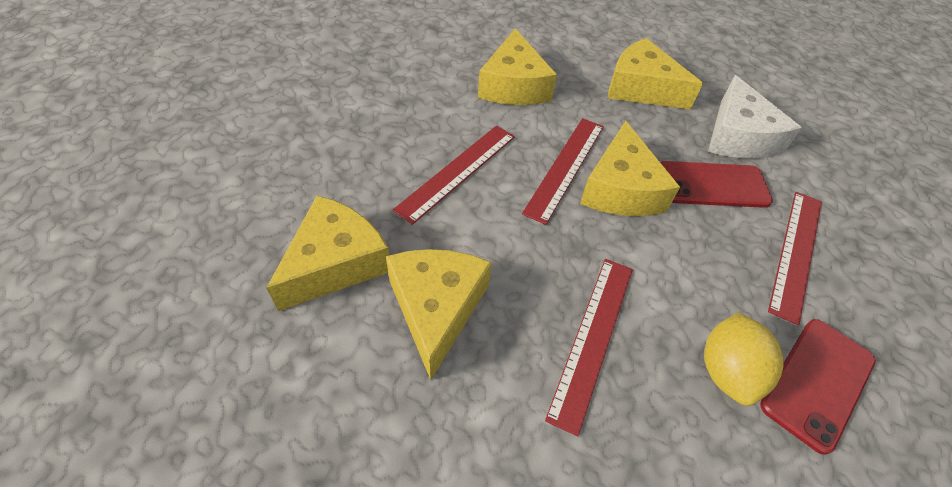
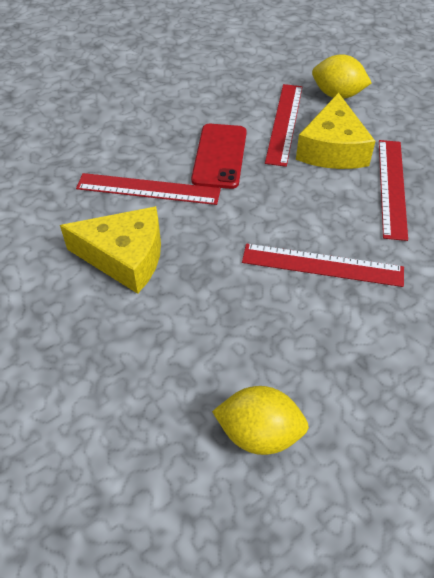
red phone: 2 -> 1
white cheese: 1 -> 0
yellow cheese: 5 -> 2
yellow lemon: 1 -> 2

